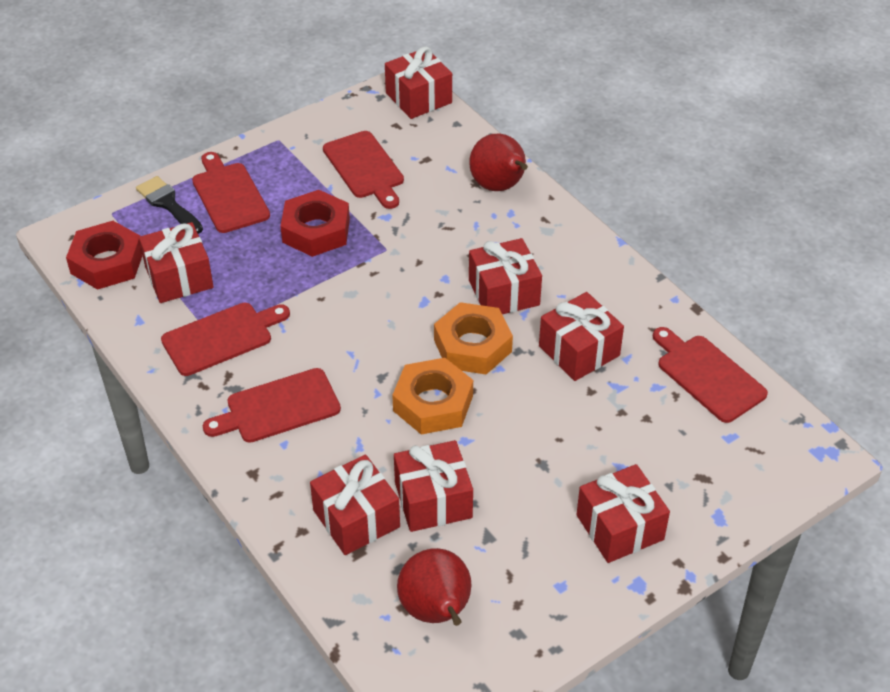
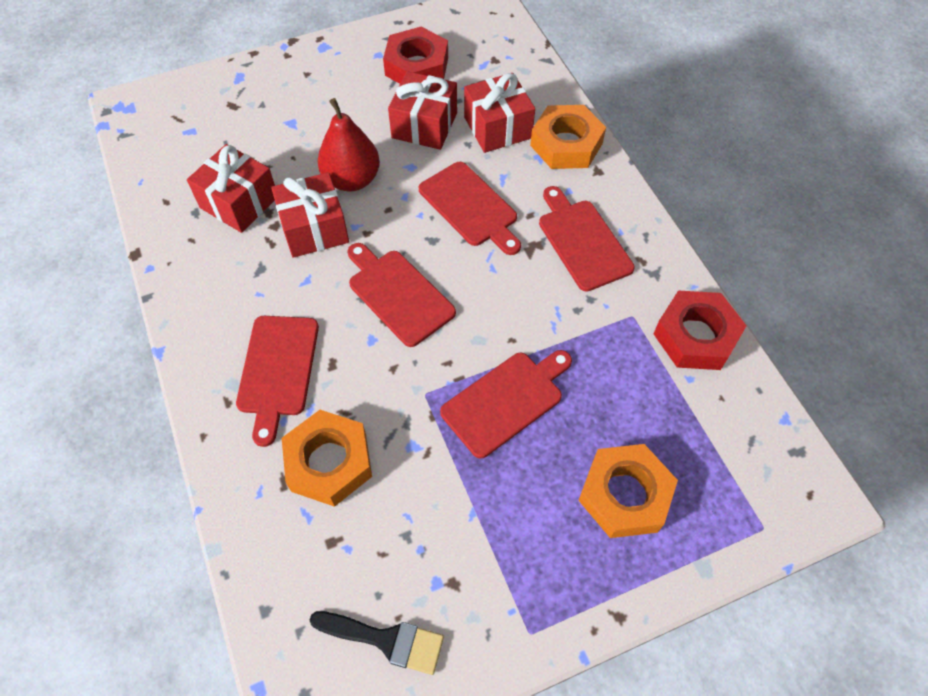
orange nut: 2 -> 3
red gift: 7 -> 4
red pear: 2 -> 1

